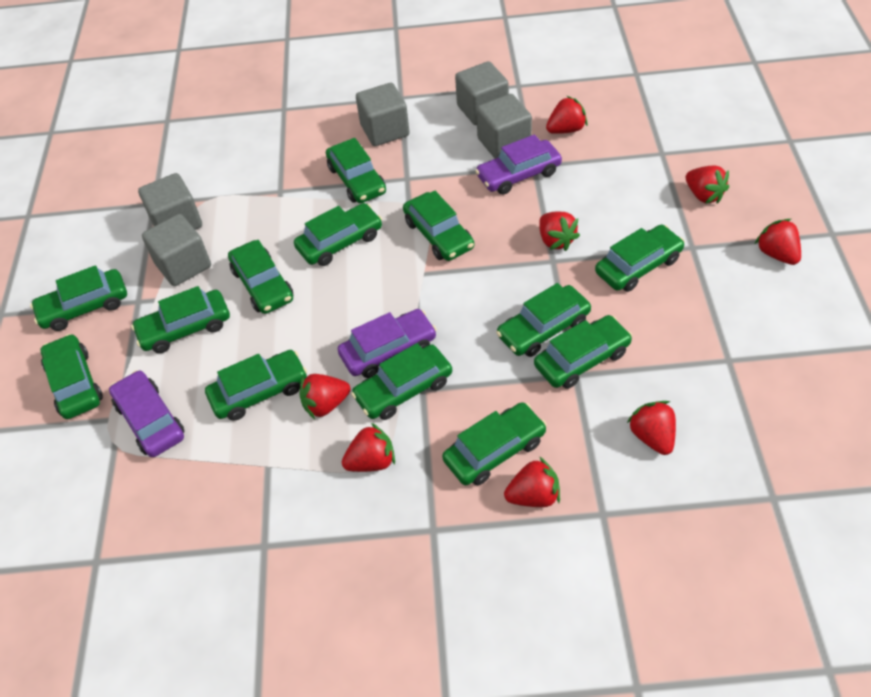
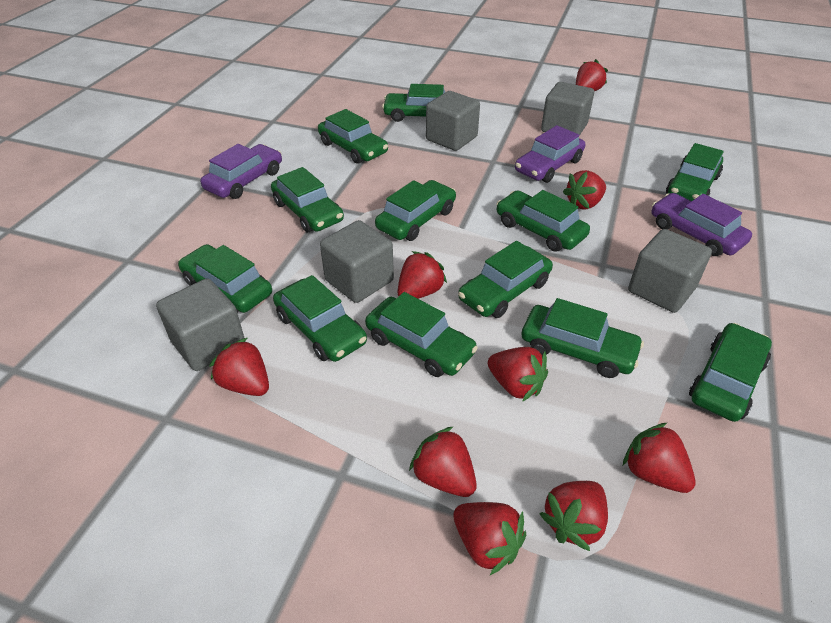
green car: 13 -> 12
red strawberry: 8 -> 9

